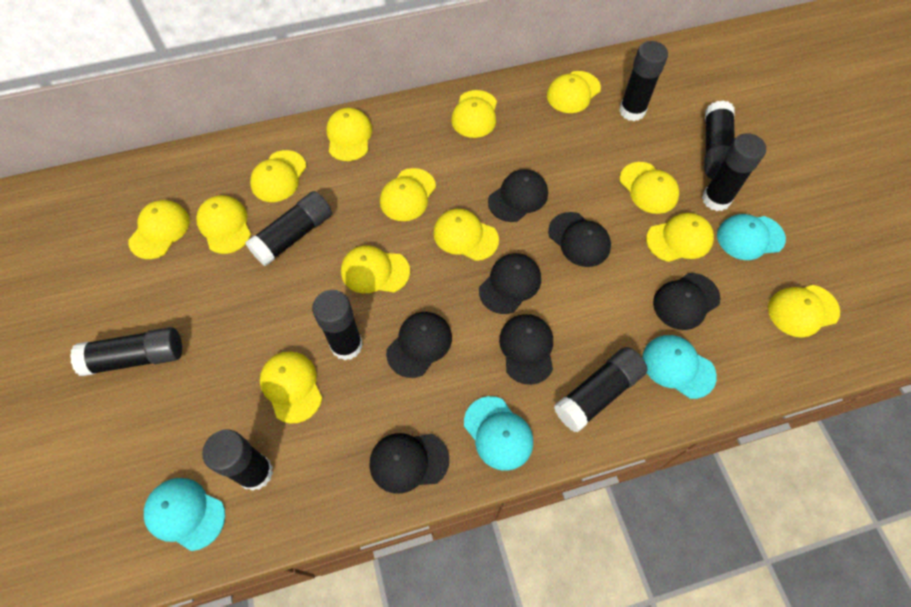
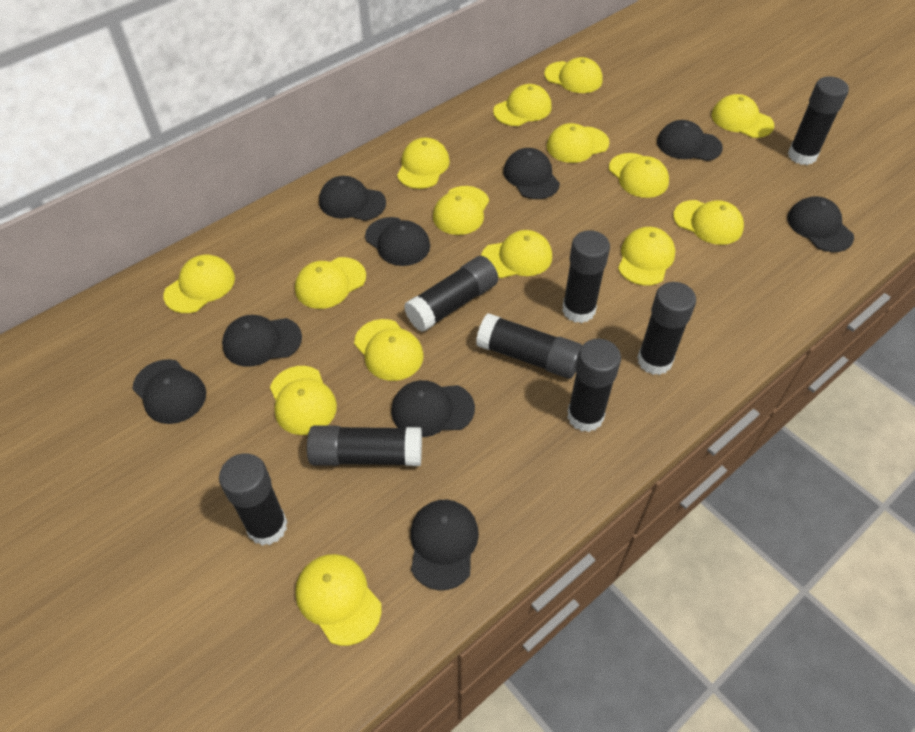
black cap: 7 -> 9
turquoise cap: 4 -> 0
yellow cap: 13 -> 15

